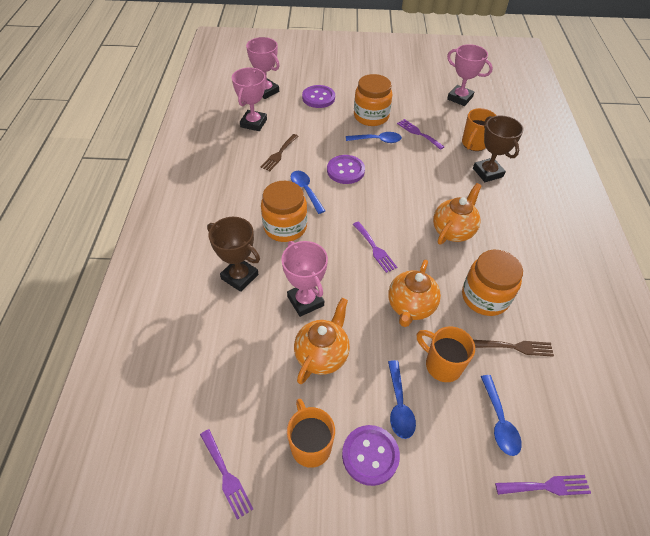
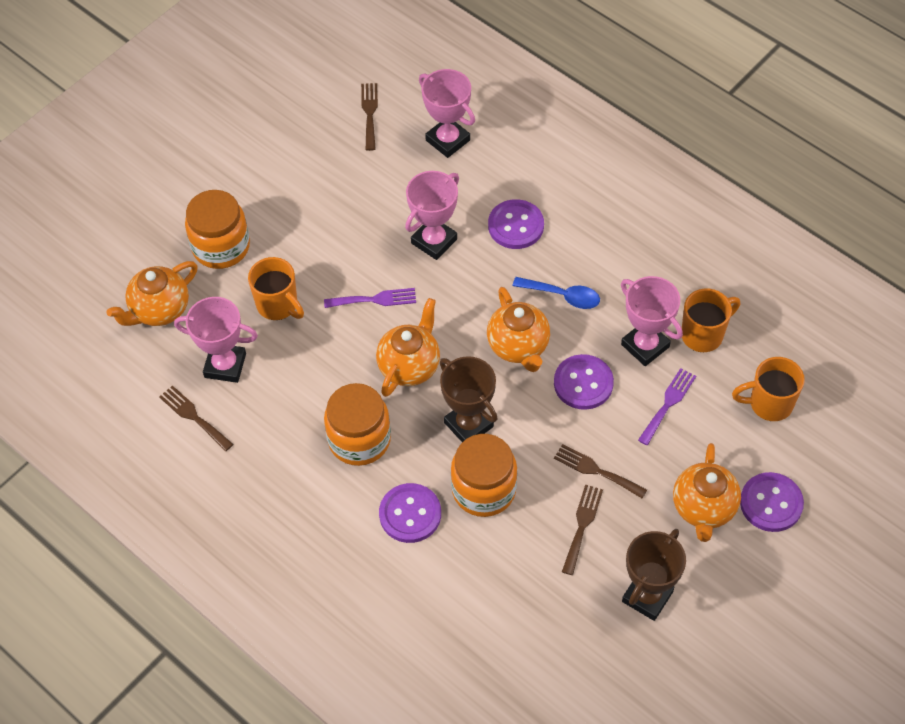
blue spoon: 4 -> 1
brown fork: 2 -> 4
orange teapot: 3 -> 4
purple button: 3 -> 4
purple fork: 4 -> 2

